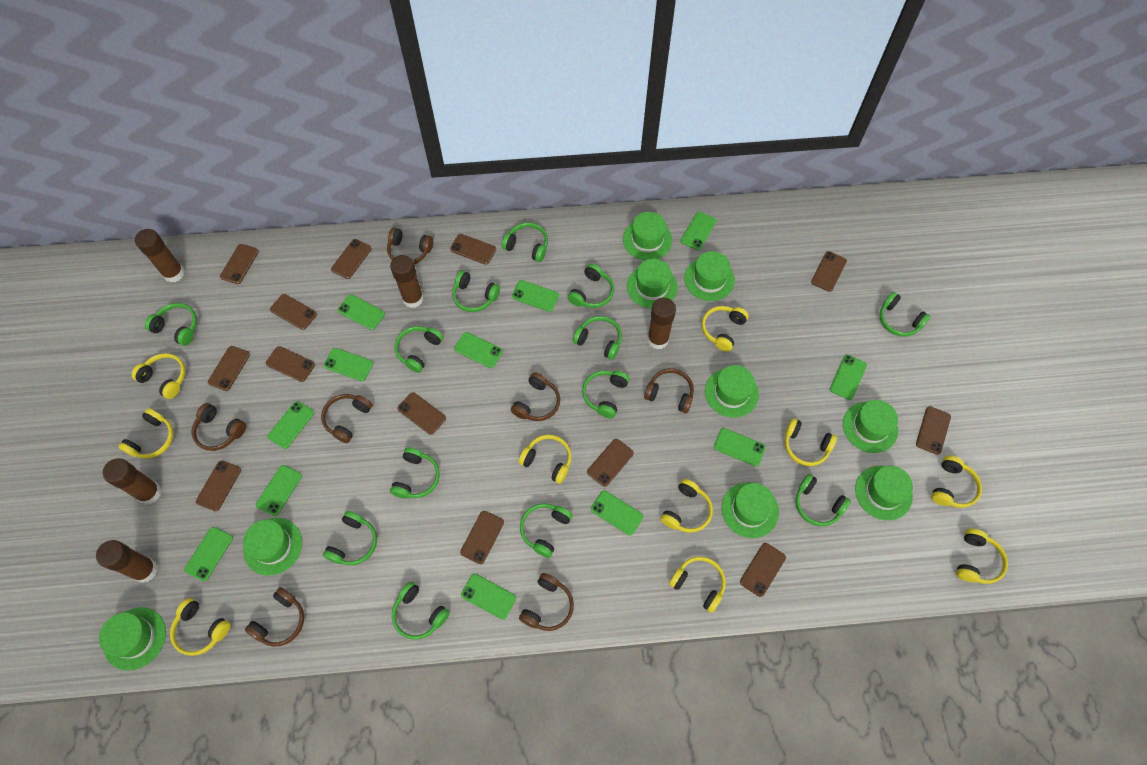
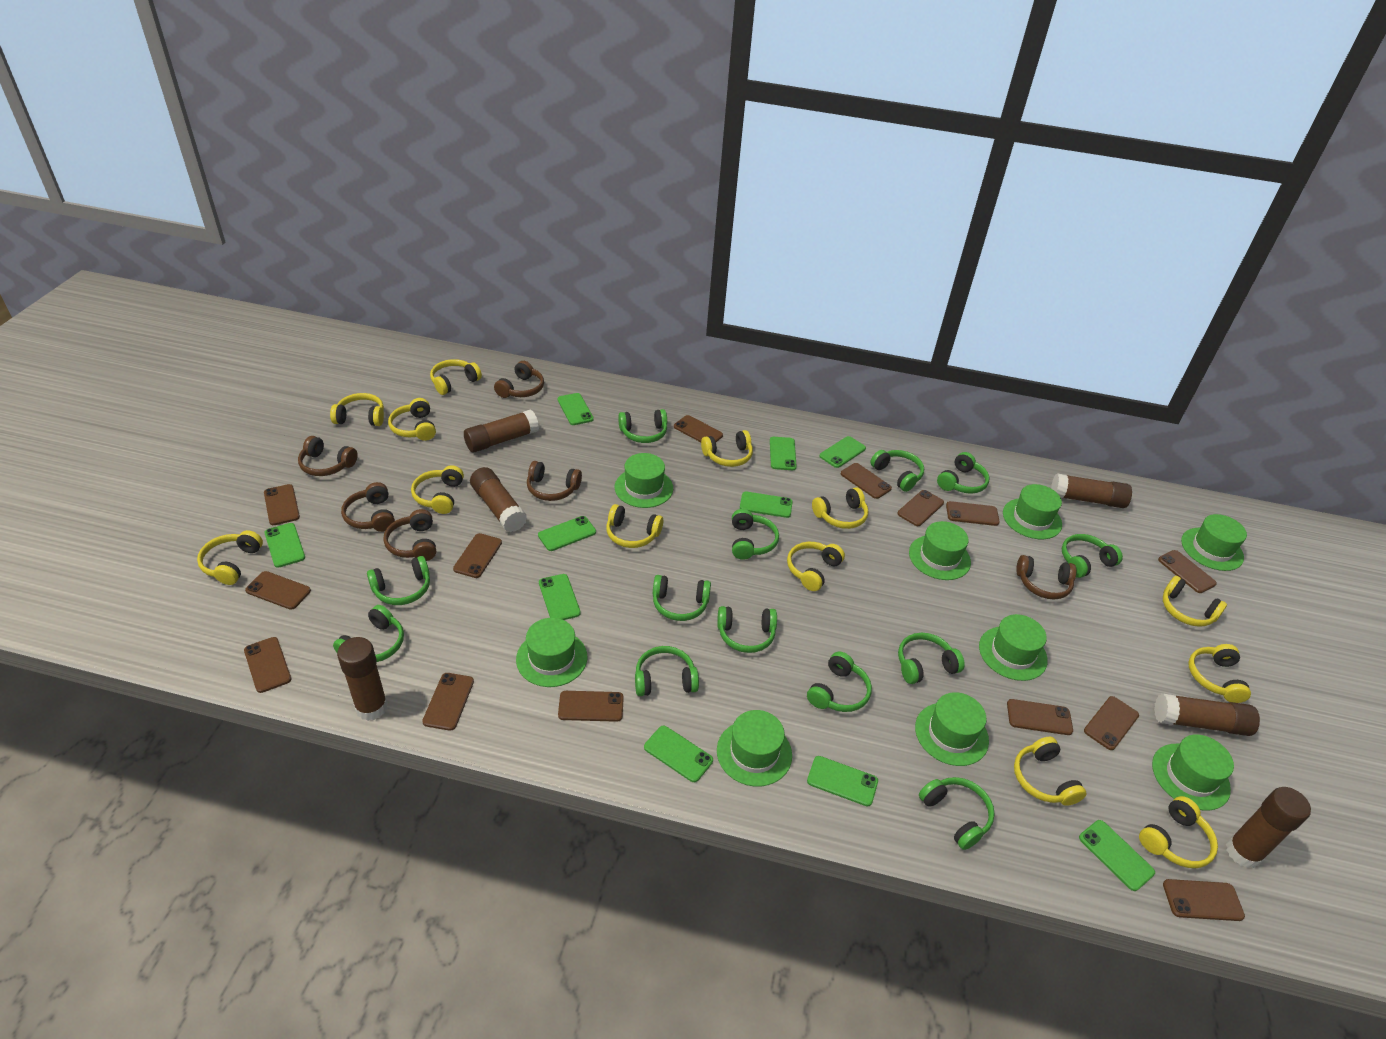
brown glue stick: 5 -> 6
brown headphones: 7 -> 6
brown phone: 13 -> 14
green phone: 12 -> 10
yellow headphones: 10 -> 13

